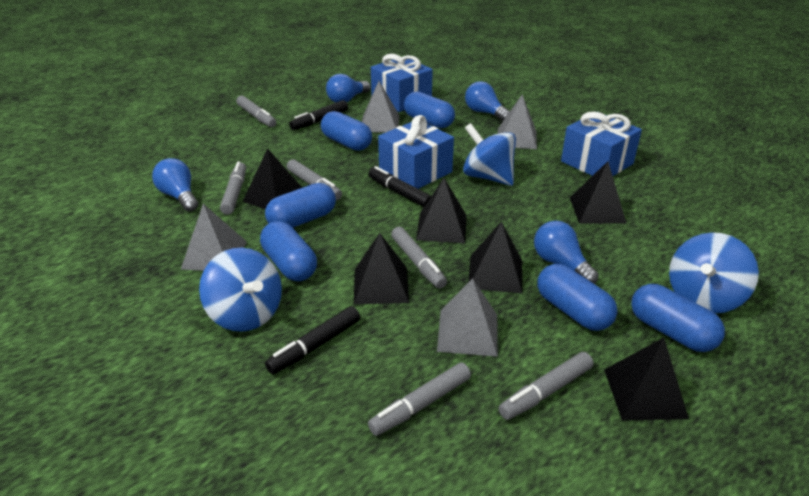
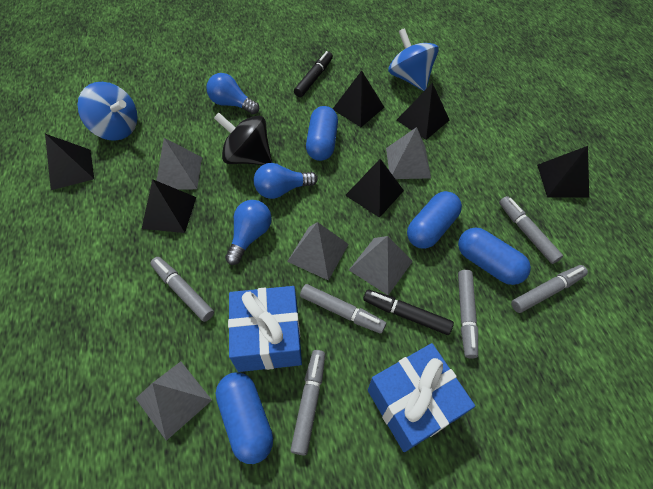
black marker: 3 -> 2
black spinning top: 0 -> 1
blue capsule: 6 -> 4
blue gift: 3 -> 2
blue light bulb: 4 -> 3
blue spinning top: 3 -> 2
grey pyramid: 4 -> 5

